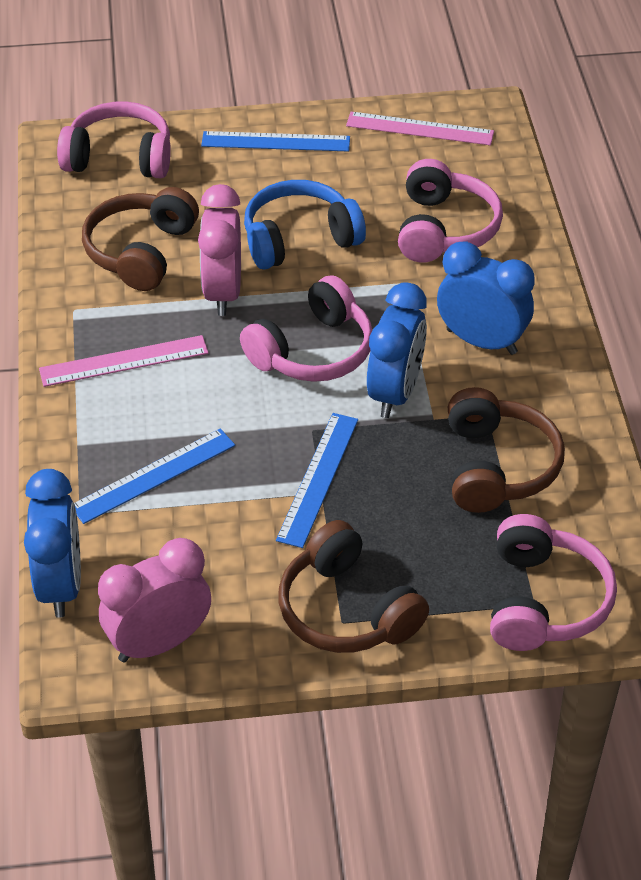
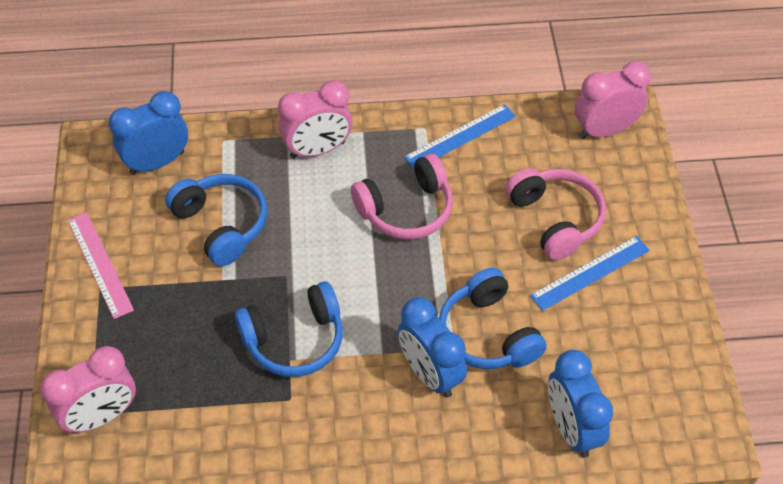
blue headphones: 1 -> 3
blue ruler: 3 -> 2
brown headphones: 3 -> 0
pink clock: 2 -> 3
pink headphones: 4 -> 2
pink ruler: 2 -> 1

